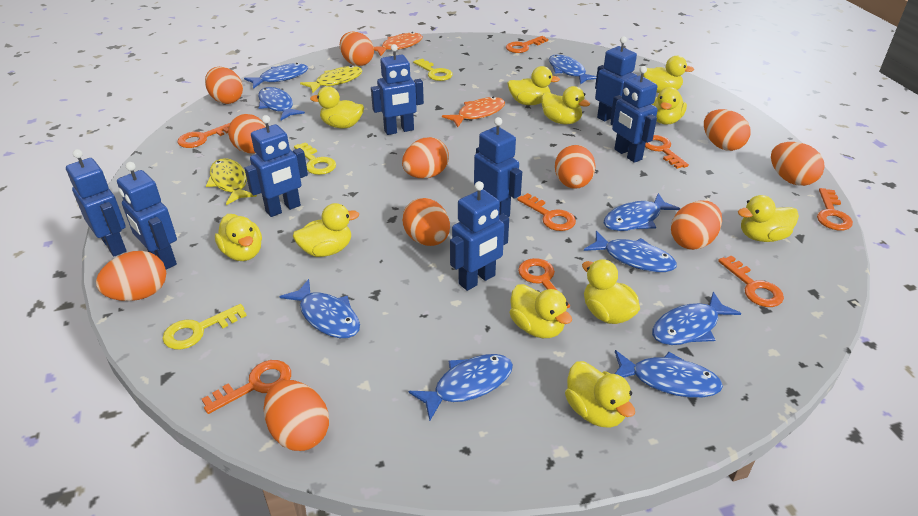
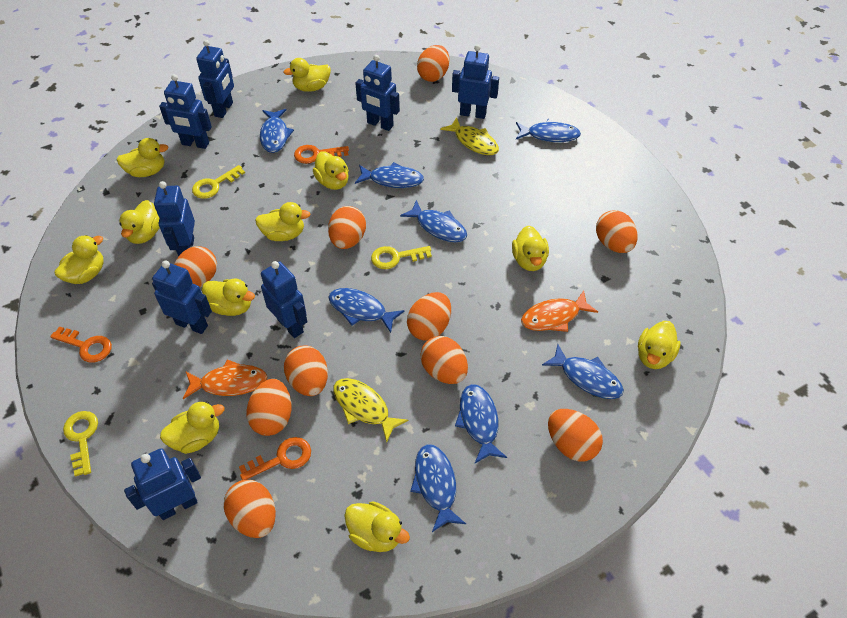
blue fish: 9 -> 8
orange egg: 11 -> 10
orange key: 8 -> 3

